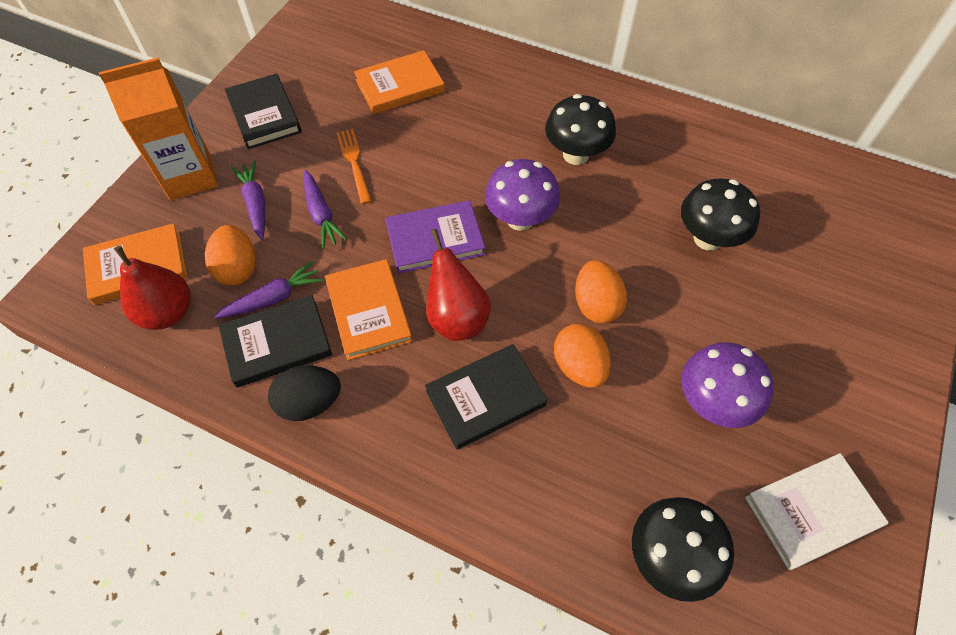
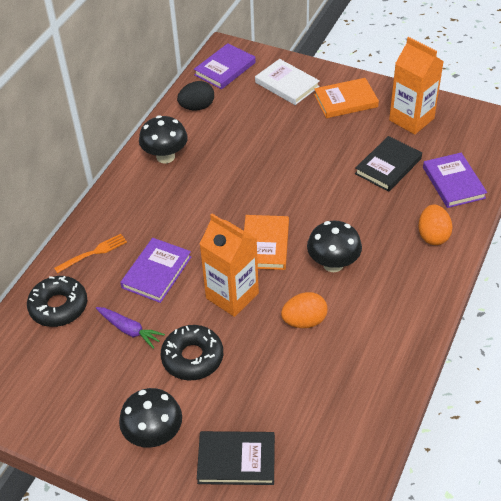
black book: 3 -> 2
black donut: 0 -> 2
orange book: 3 -> 2
orange carton: 1 -> 2
orange egg: 3 -> 2
purple book: 1 -> 3
purple carrot: 3 -> 1
purple mushroom: 2 -> 0
red pear: 2 -> 0

